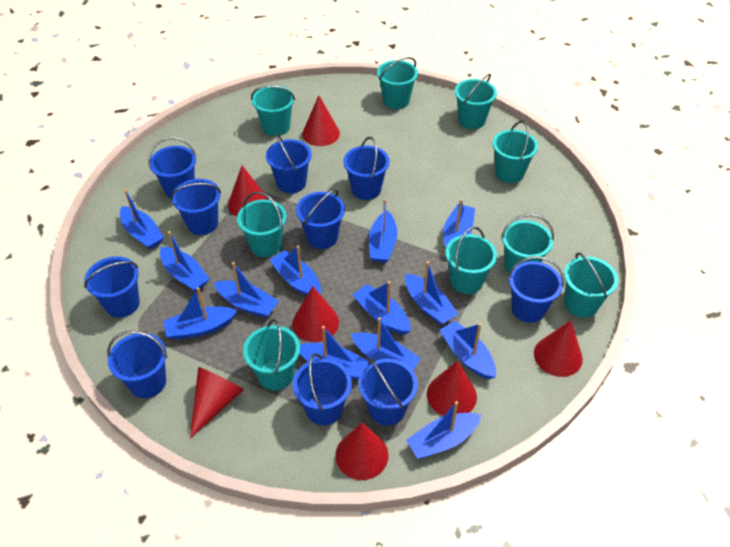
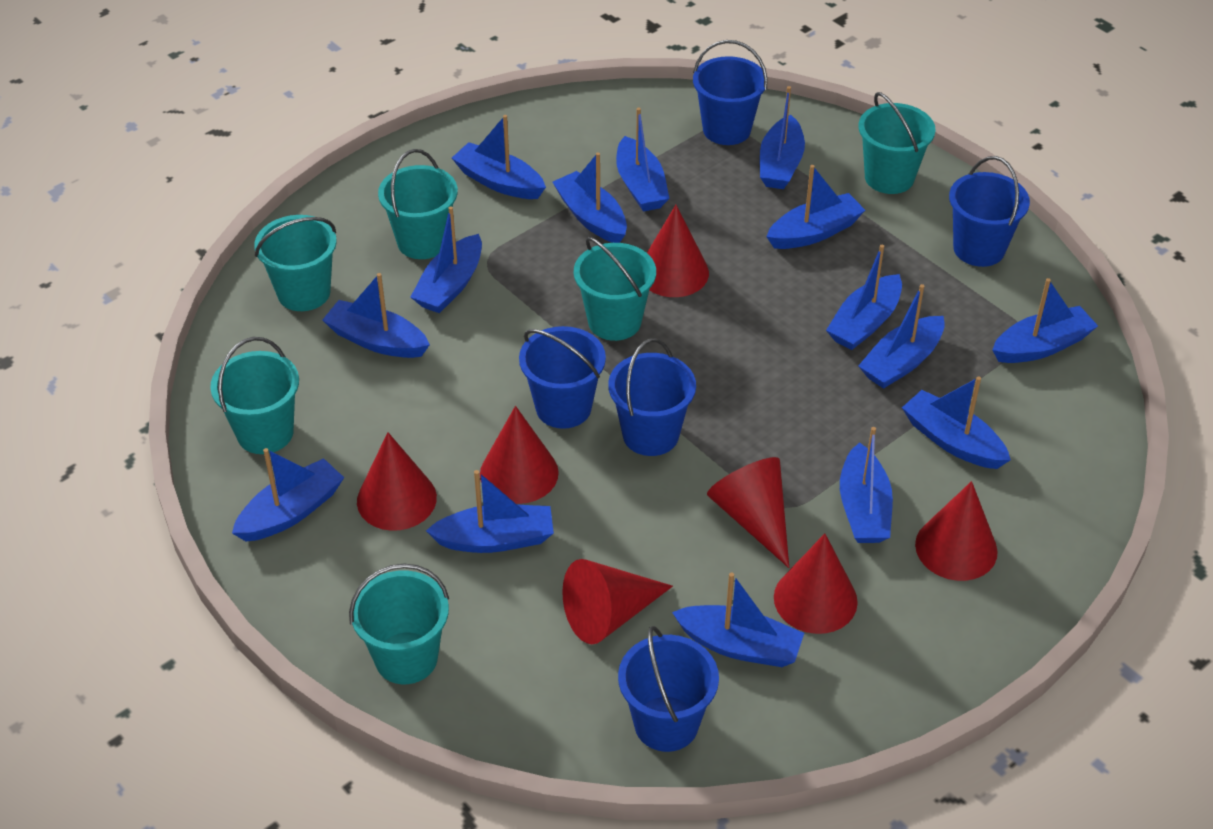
blue boat: 13 -> 15
blue bucket: 10 -> 5
turquoise bucket: 9 -> 6

